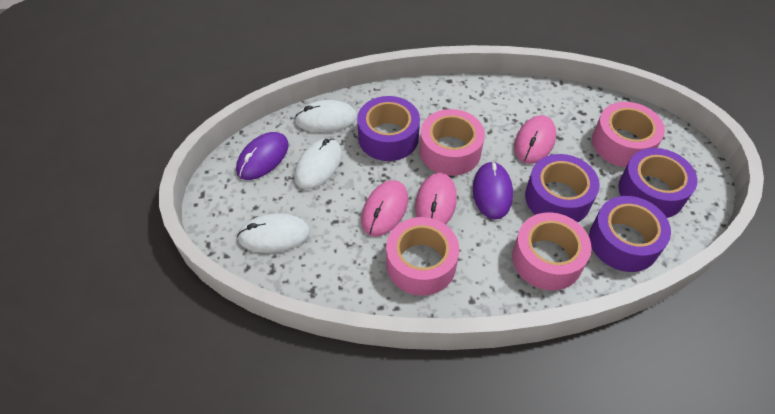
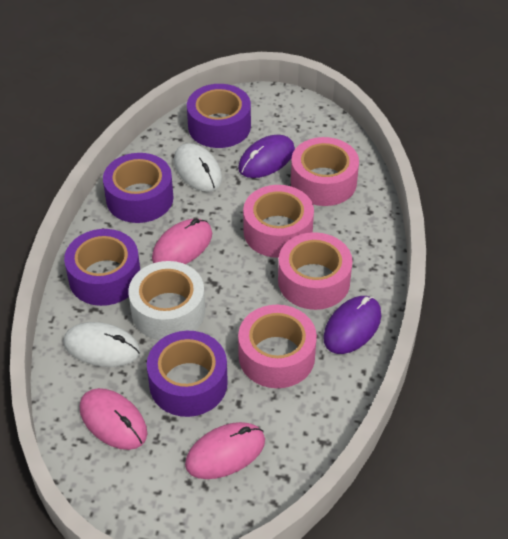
white mouse: 3 -> 2
white tape: 0 -> 1

